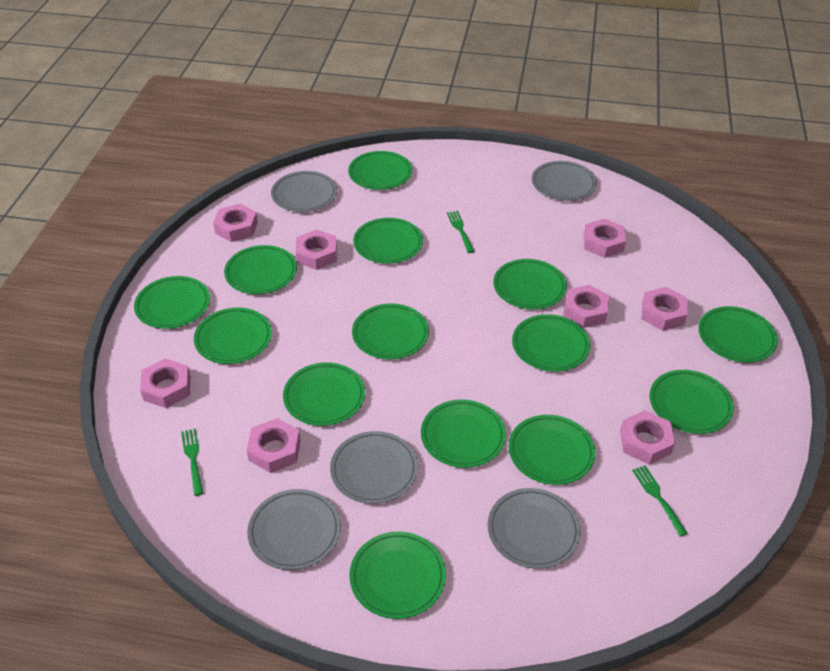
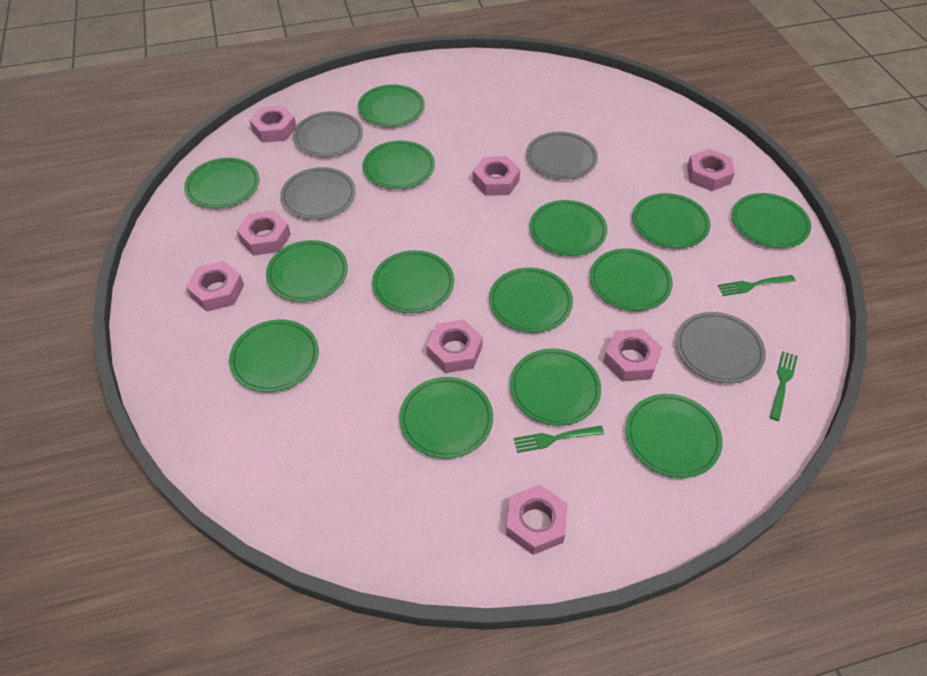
grey plate: 5 -> 4

